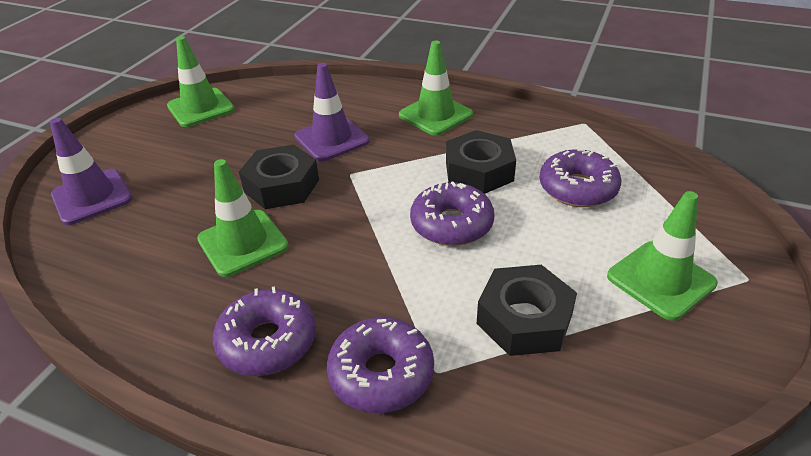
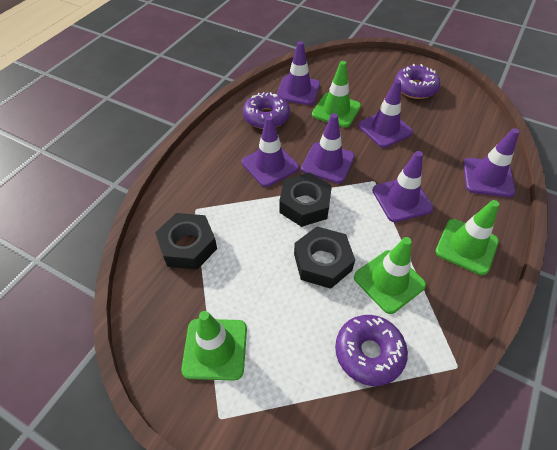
purple donut: 4 -> 3
purple traffic cone: 2 -> 6

